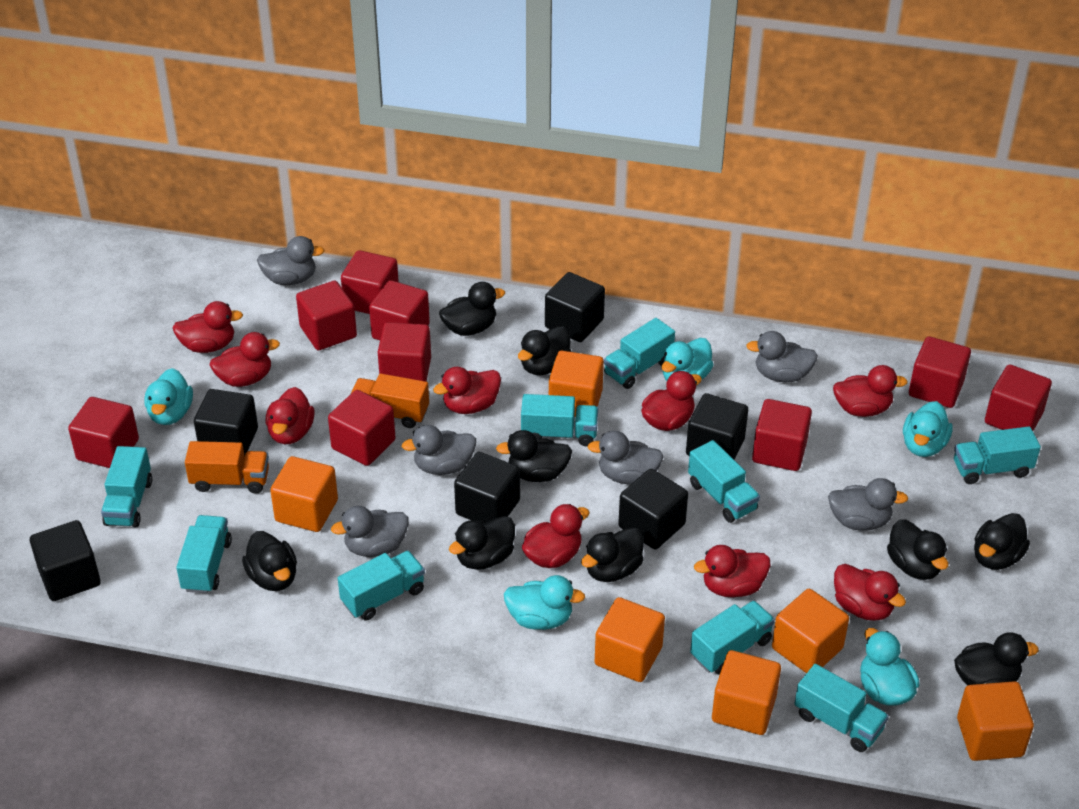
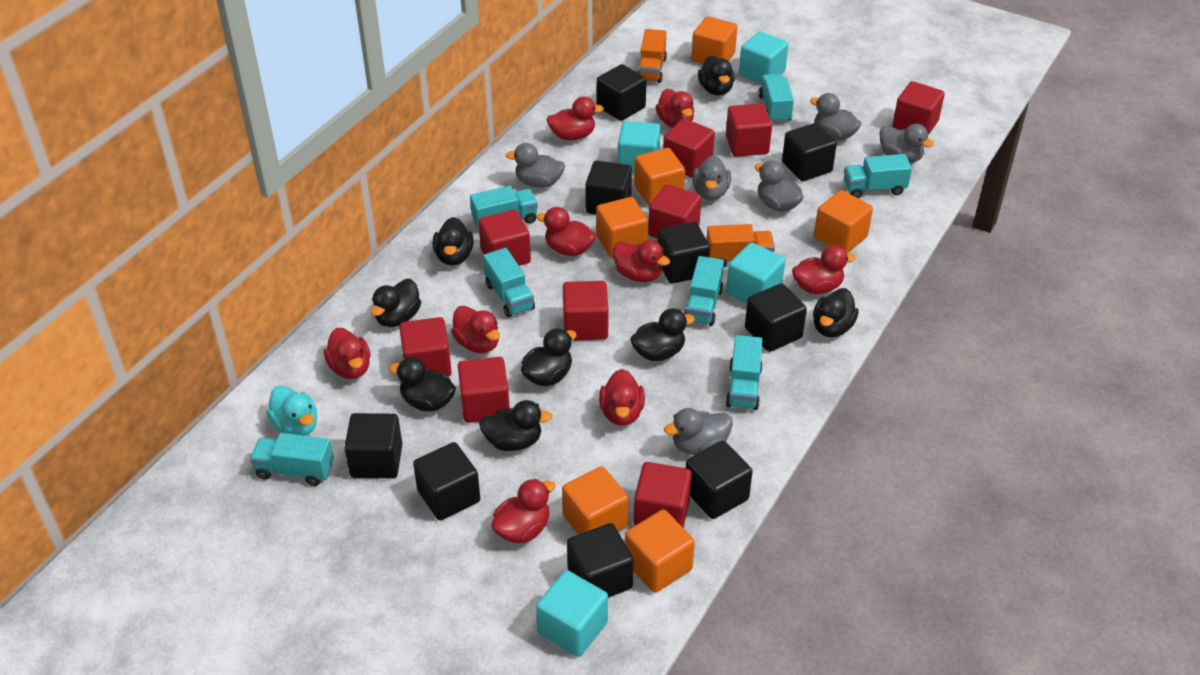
black cube: 6 -> 9
black duck: 9 -> 8
turquoise cube: 0 -> 4
turquoise duck: 5 -> 1
turquoise truck: 9 -> 7

